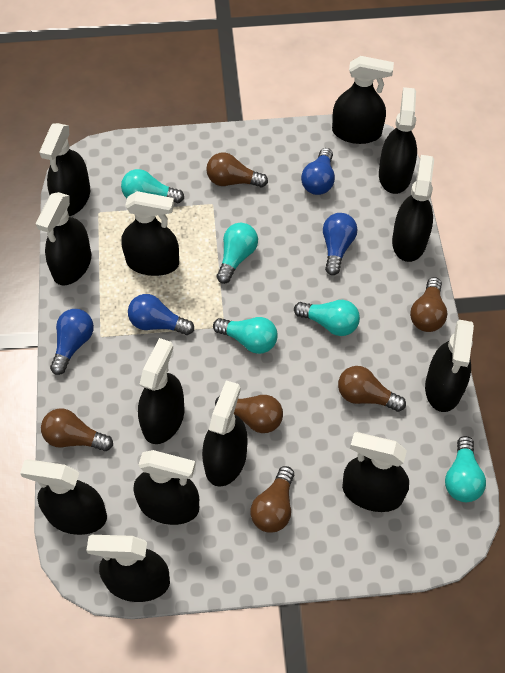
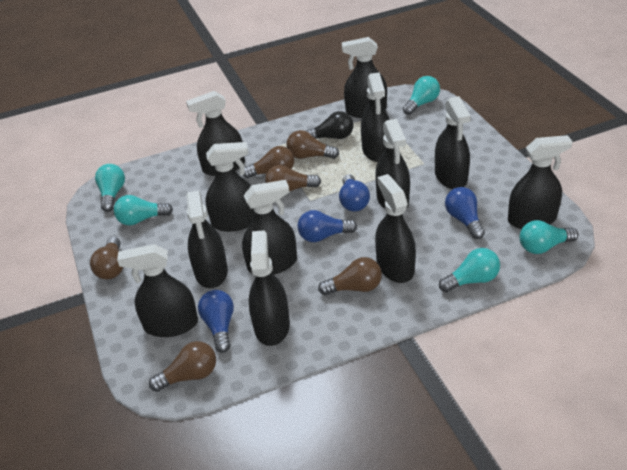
black light bulb: 0 -> 1
black spray bottle: 13 -> 12

